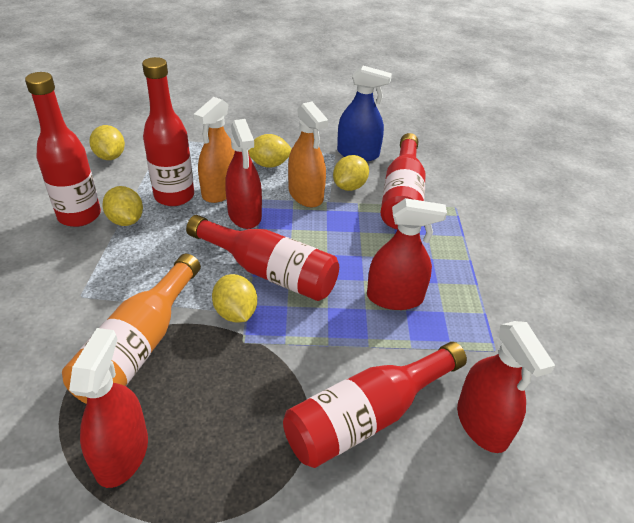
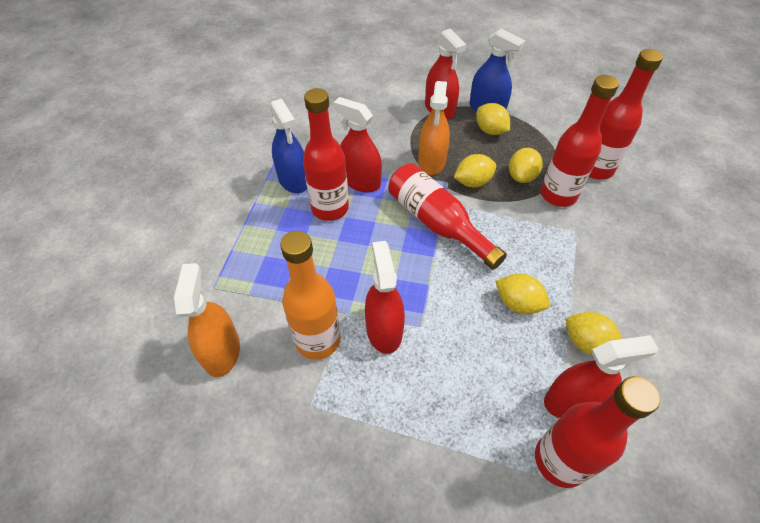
blue spray bottle: 1 -> 2

